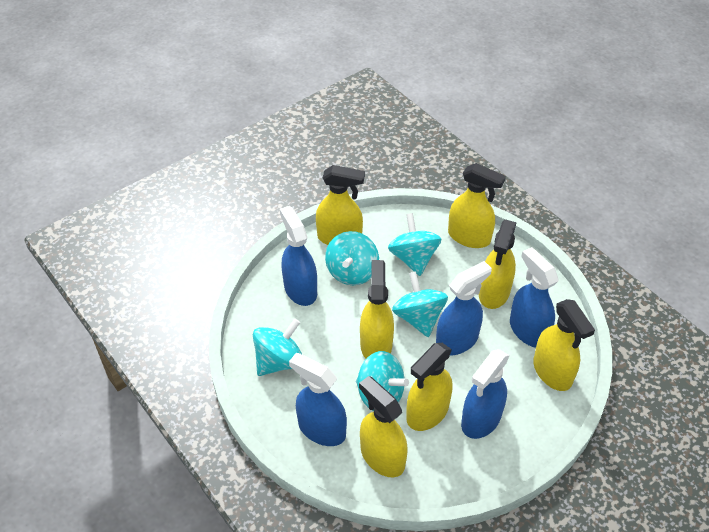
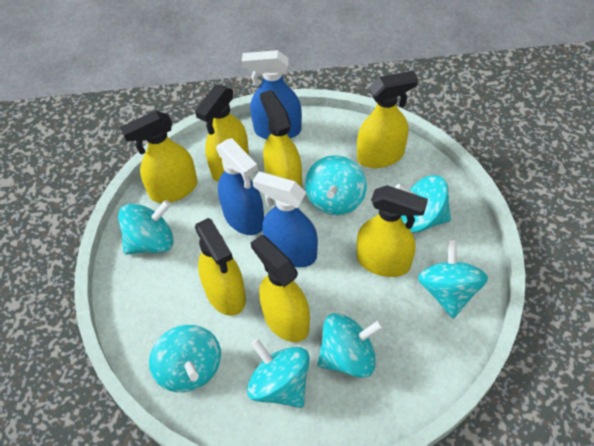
blue spray bottle: 5 -> 3
turquoise spinning top: 5 -> 7

